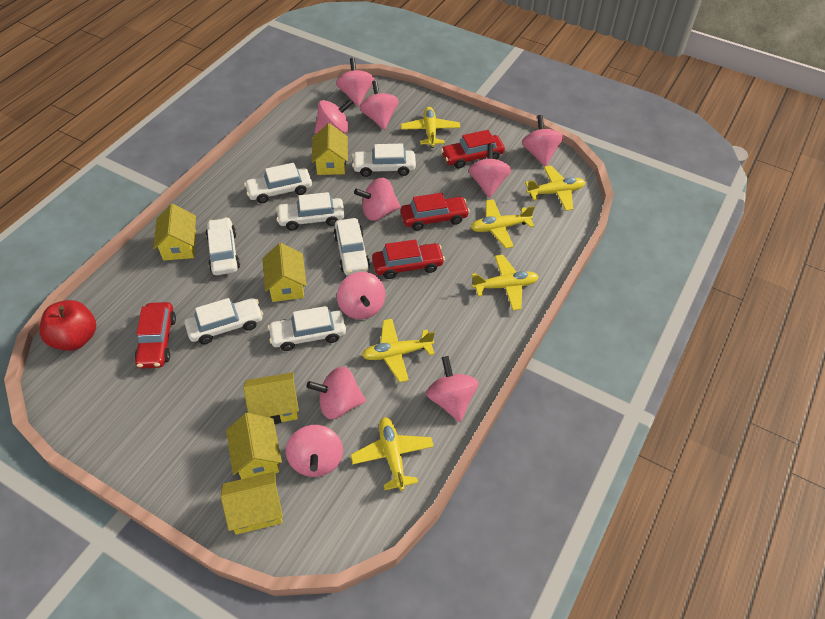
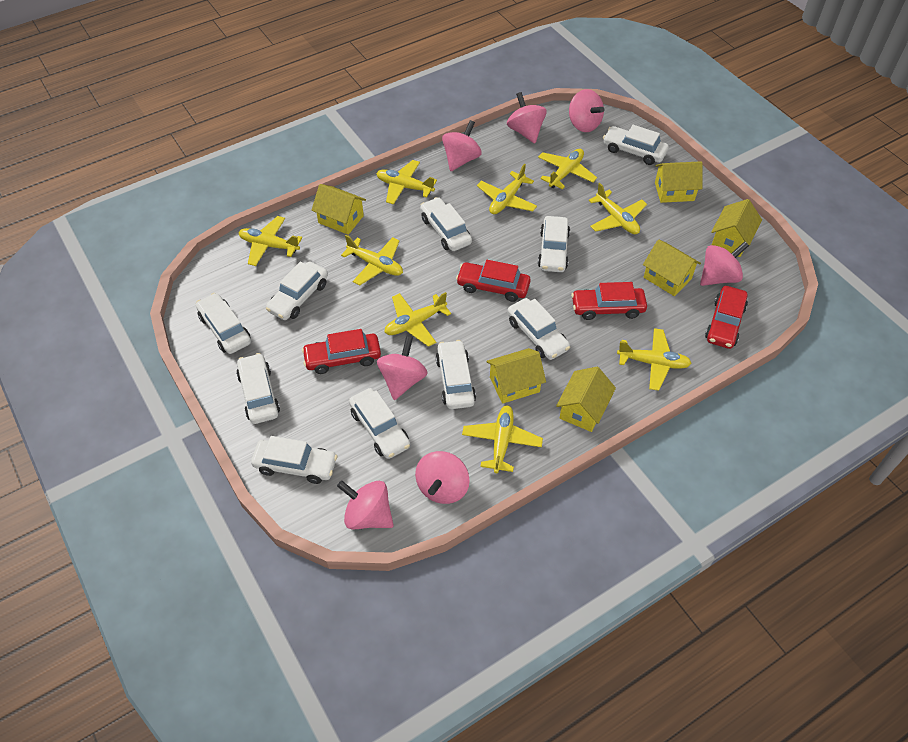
pink spinning top: 10 -> 7
red apple: 1 -> 0
white car: 7 -> 10
yellow plane: 6 -> 9

